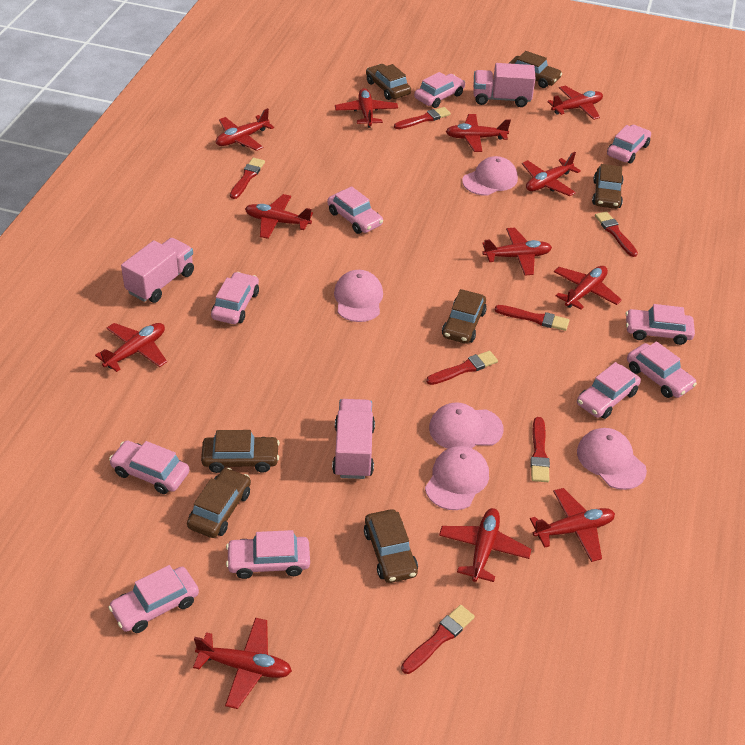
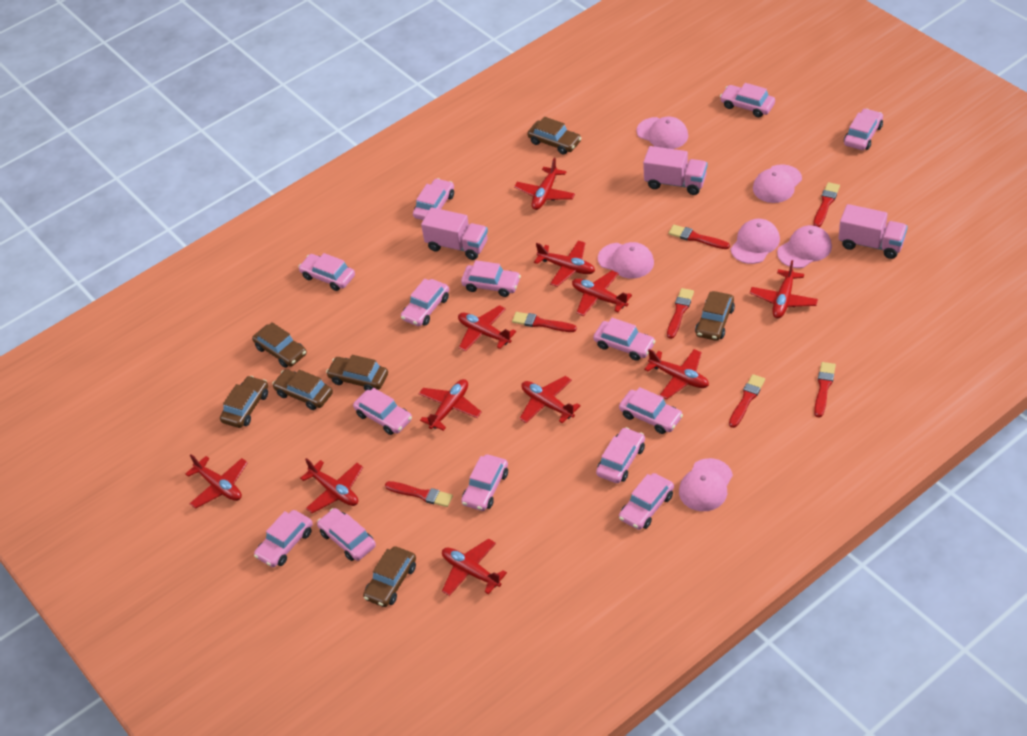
pink cap: 5 -> 6
pink car: 10 -> 14
red plane: 12 -> 11

